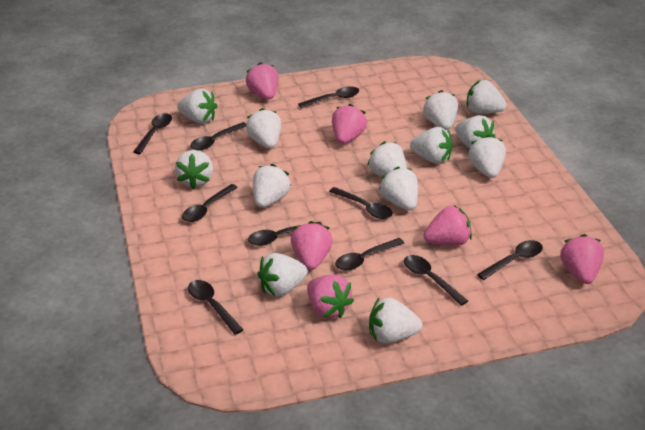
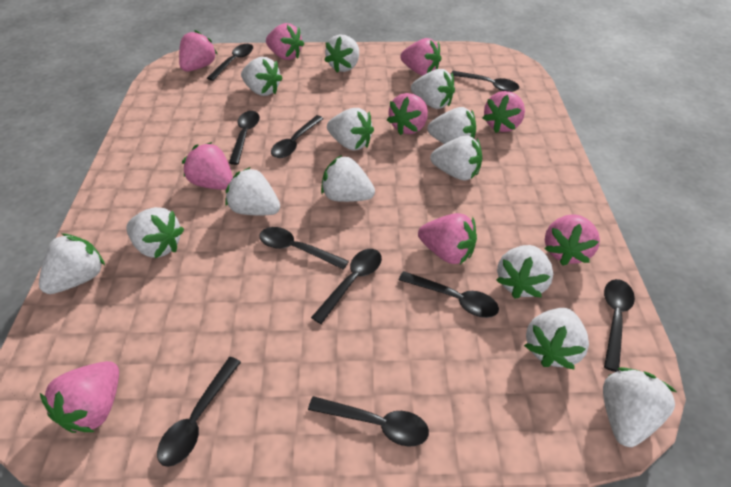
pink strawberry: 6 -> 9

